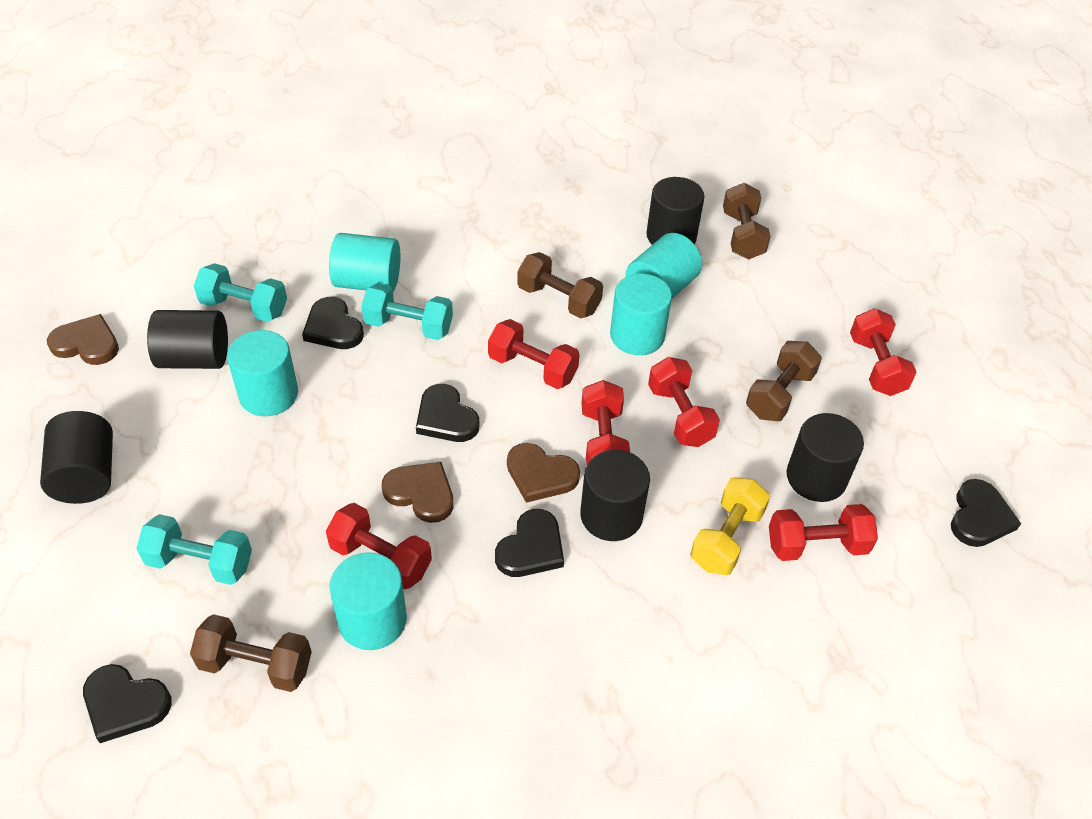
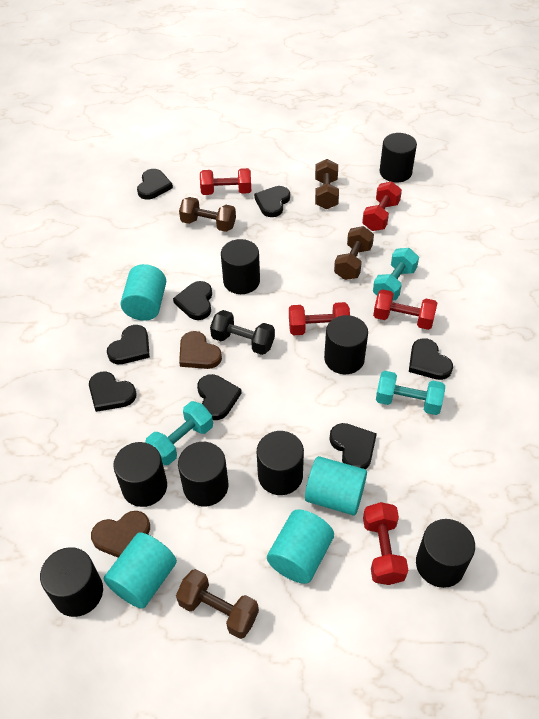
black cylinder: 5 -> 8
black dumbbell: 0 -> 1
black heart: 5 -> 8
brown heart: 3 -> 2
red dumbbell: 6 -> 5
turquoise cylinder: 5 -> 4
yellow dumbbell: 1 -> 0

